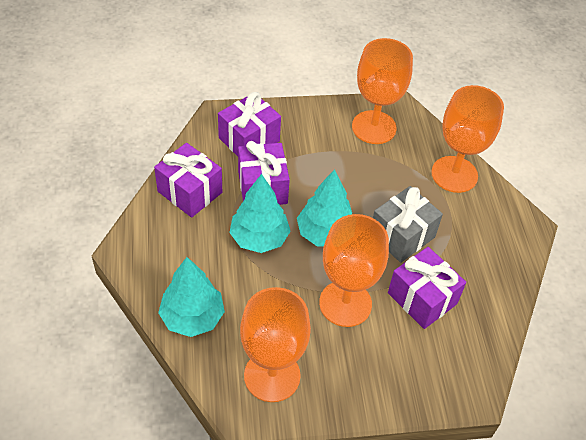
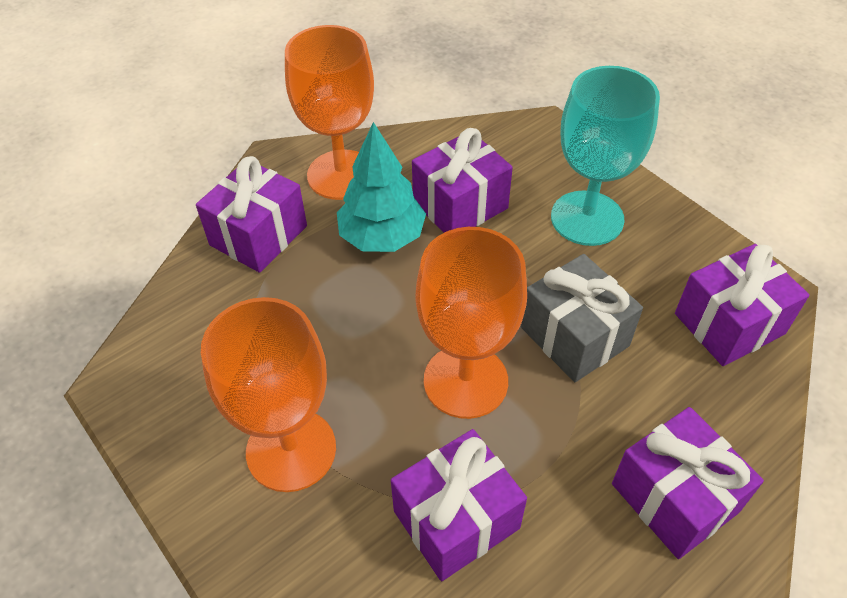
orange goblet: 4 -> 3
purple gift: 4 -> 5
turquoise goblet: 0 -> 1
turquoise tree: 3 -> 1

